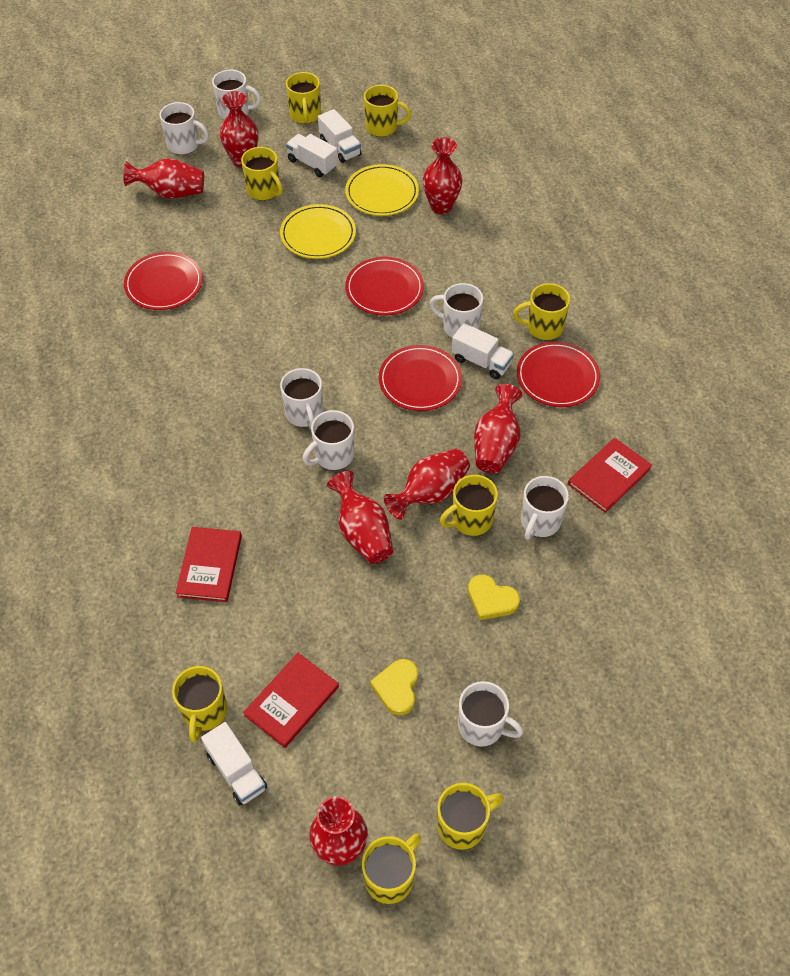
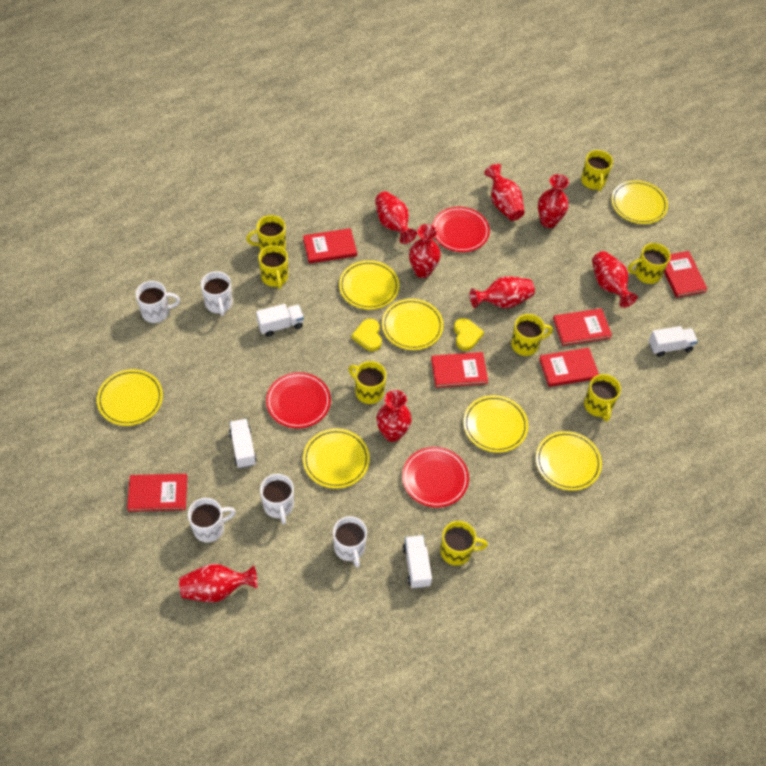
red book: 3 -> 6
red plate: 4 -> 3
red vase: 7 -> 8
white mug: 7 -> 5
yellow plate: 2 -> 7

